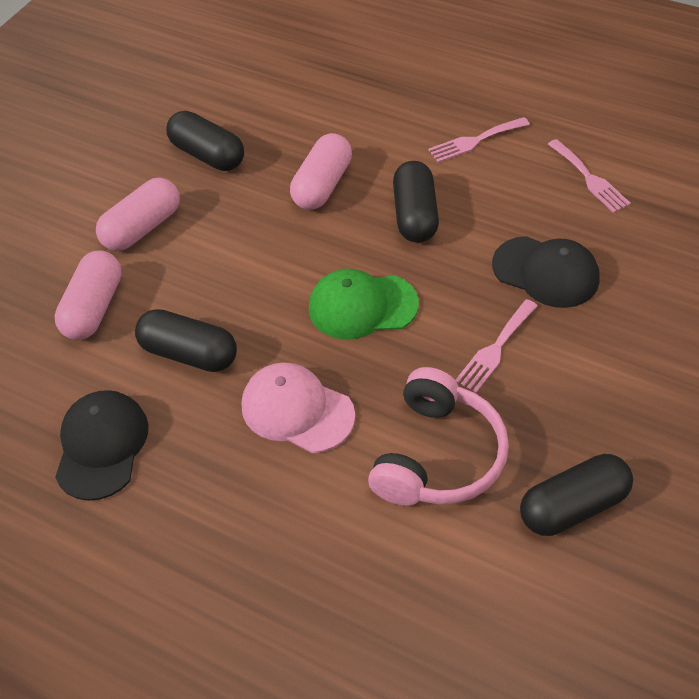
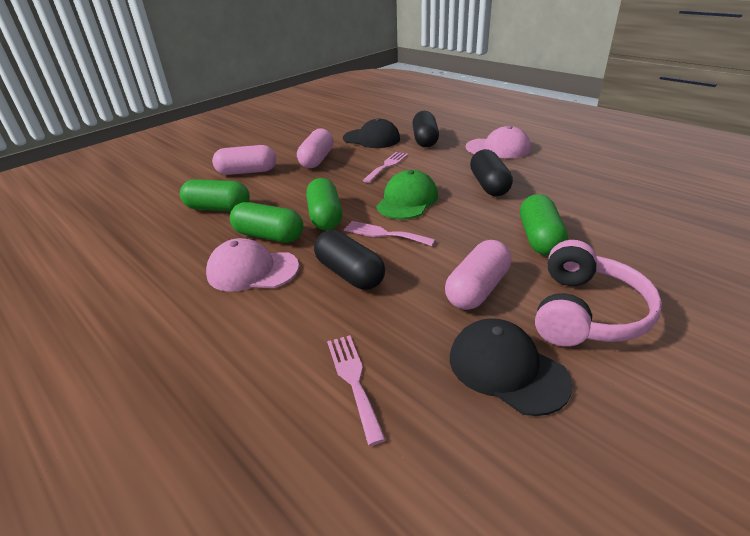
black capsule: 4 -> 3
green capsule: 0 -> 4
pink cap: 1 -> 2

